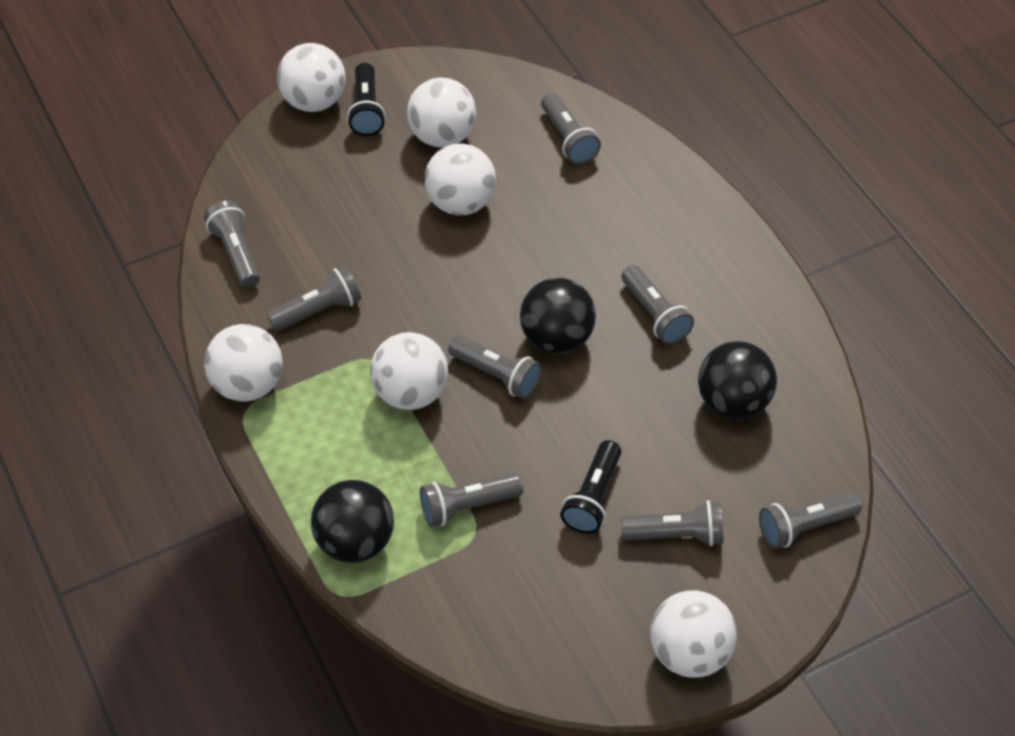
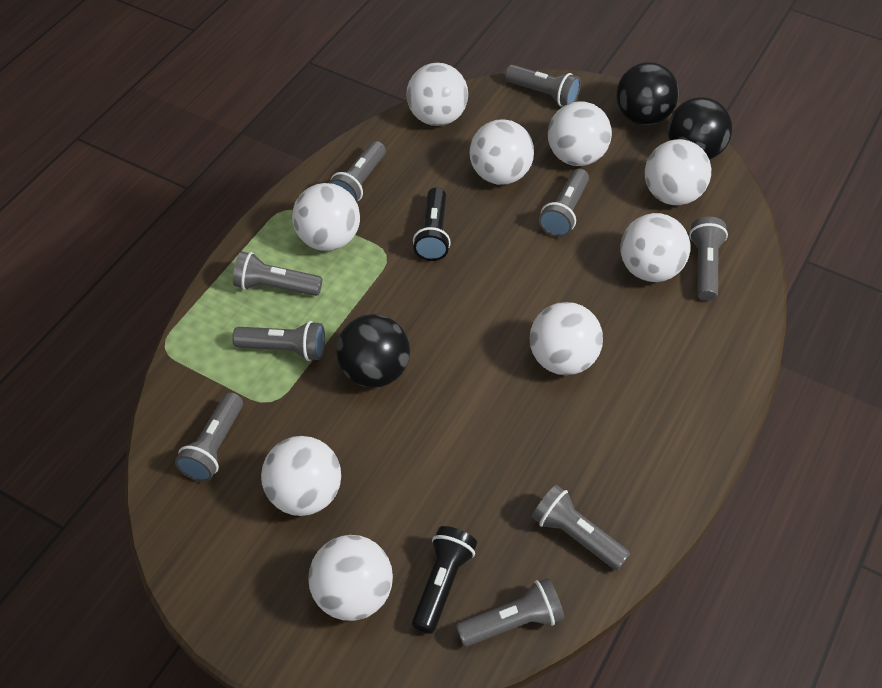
grey flashlight: 8 -> 9
white ball: 6 -> 9

